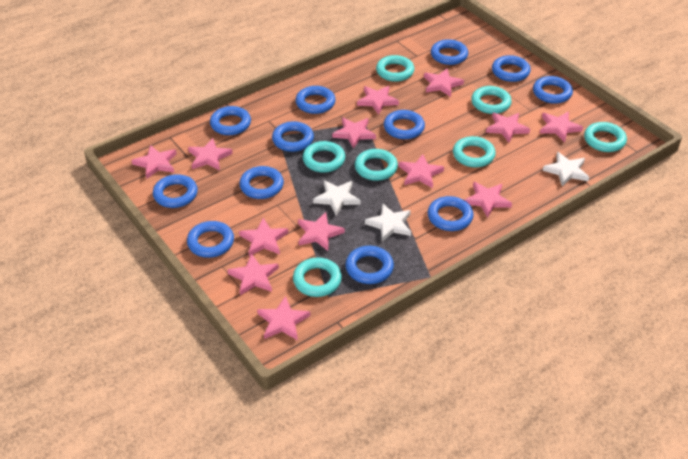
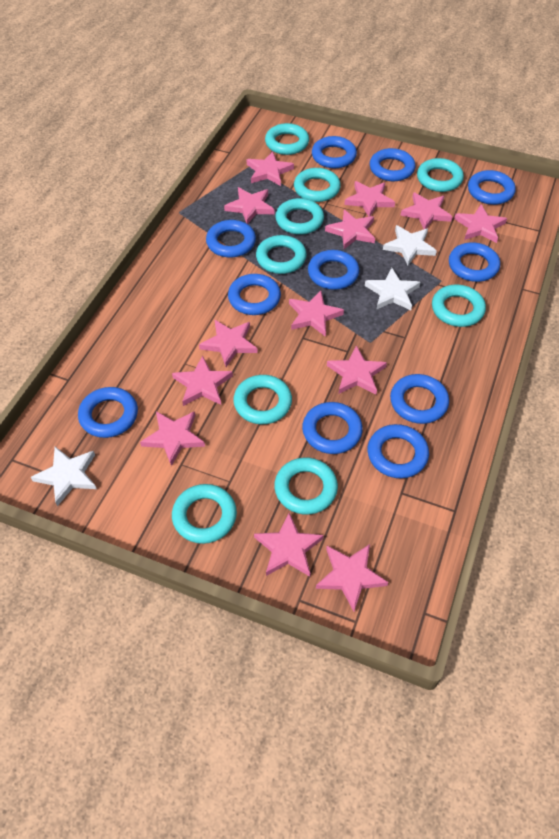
blue ring: 12 -> 11
turquoise ring: 7 -> 9

